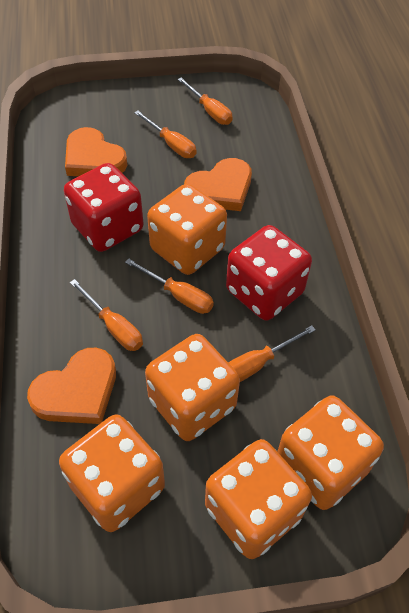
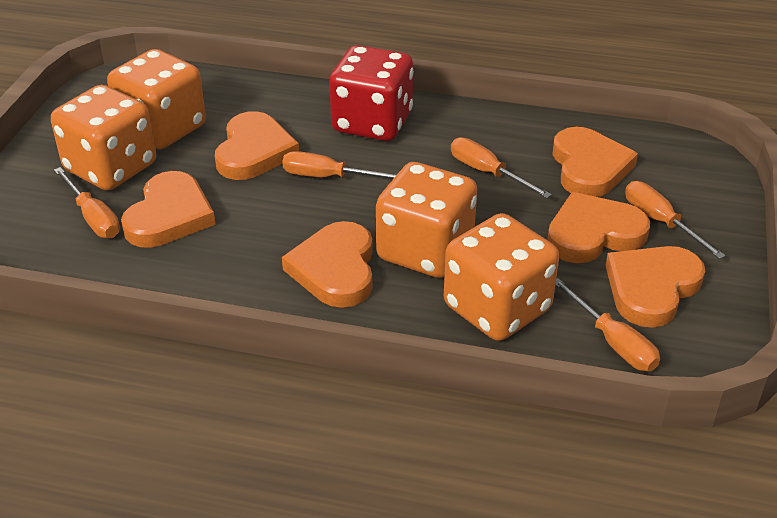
orange dice: 5 -> 4
orange heart: 3 -> 6
red dice: 2 -> 1

